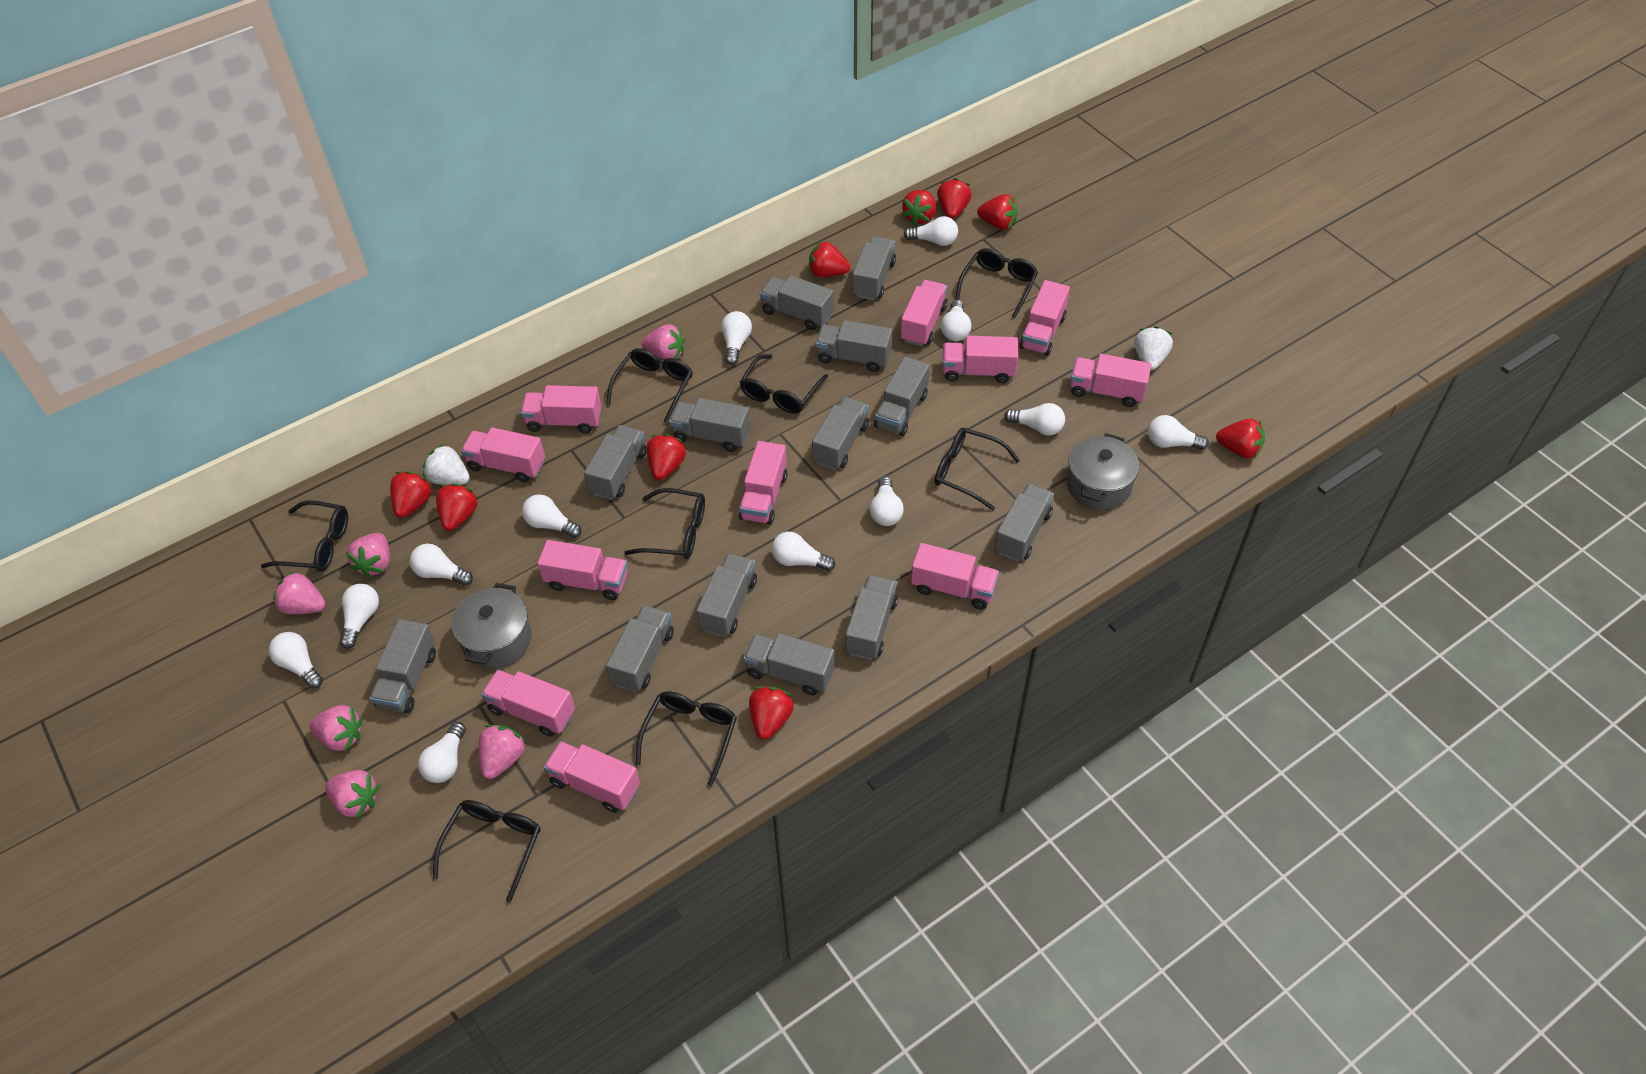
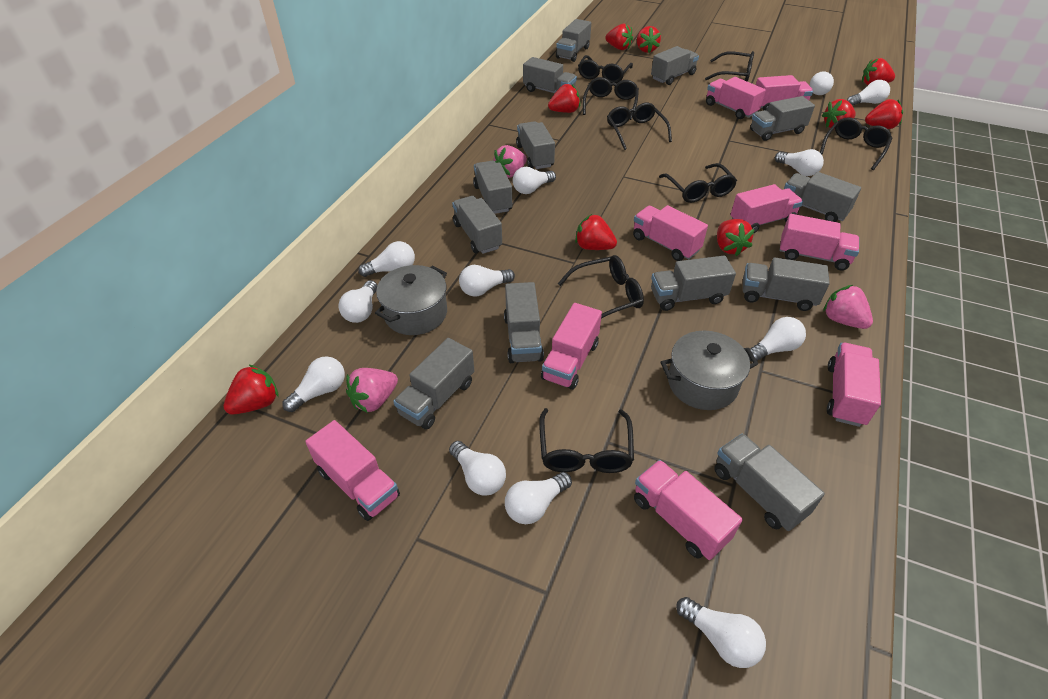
pink strawberry: 6 -> 3
pink truck: 11 -> 9
white strawberry: 2 -> 0

